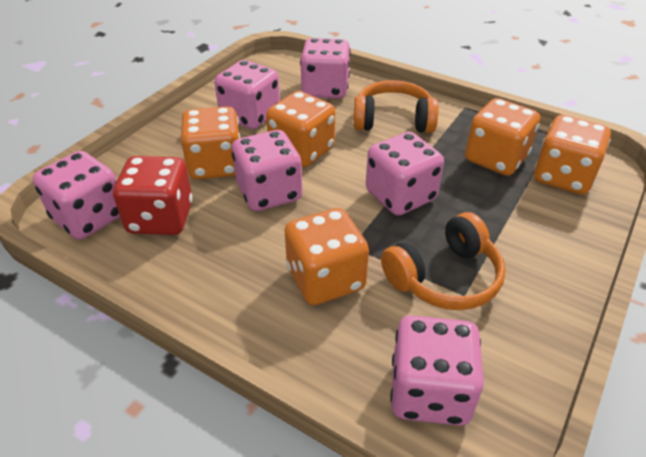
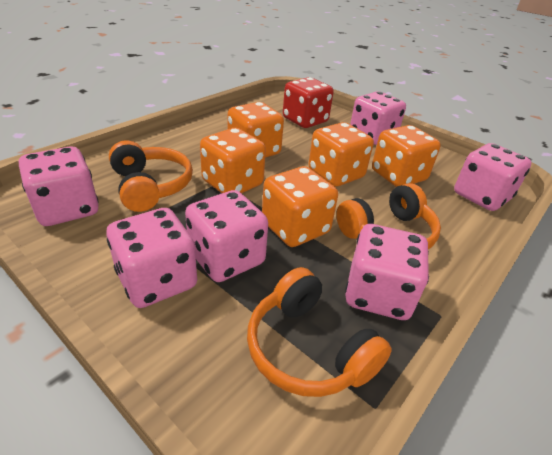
orange headphones: 2 -> 3

